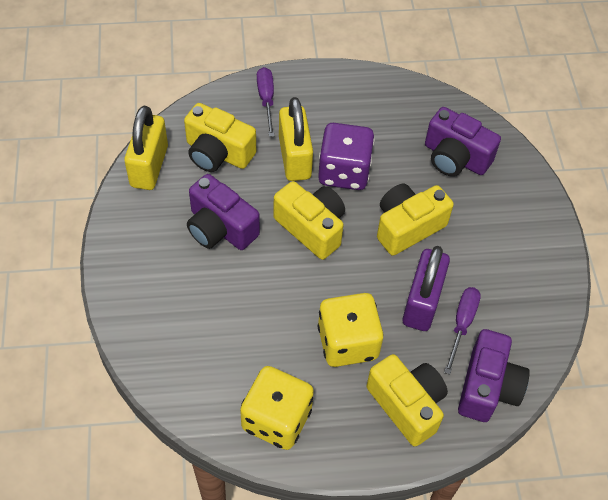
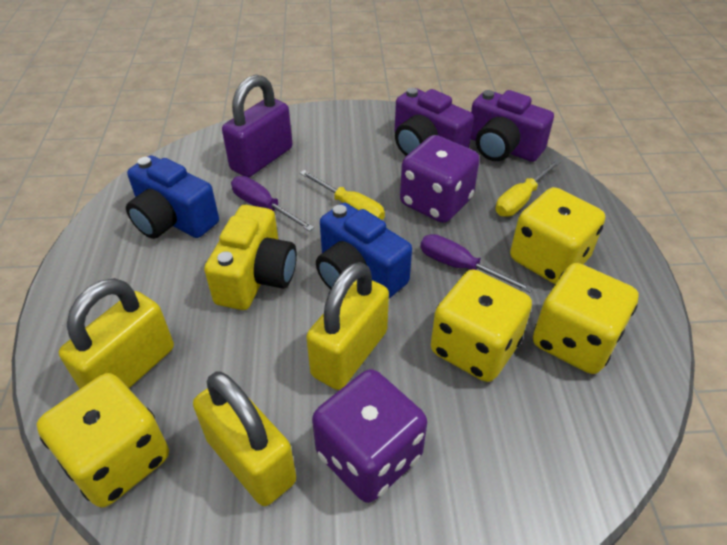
blue camera: 0 -> 2
purple camera: 3 -> 2
purple dice: 1 -> 2
yellow camera: 4 -> 1
yellow dice: 2 -> 4
yellow padlock: 2 -> 3
yellow screwdriver: 0 -> 2

